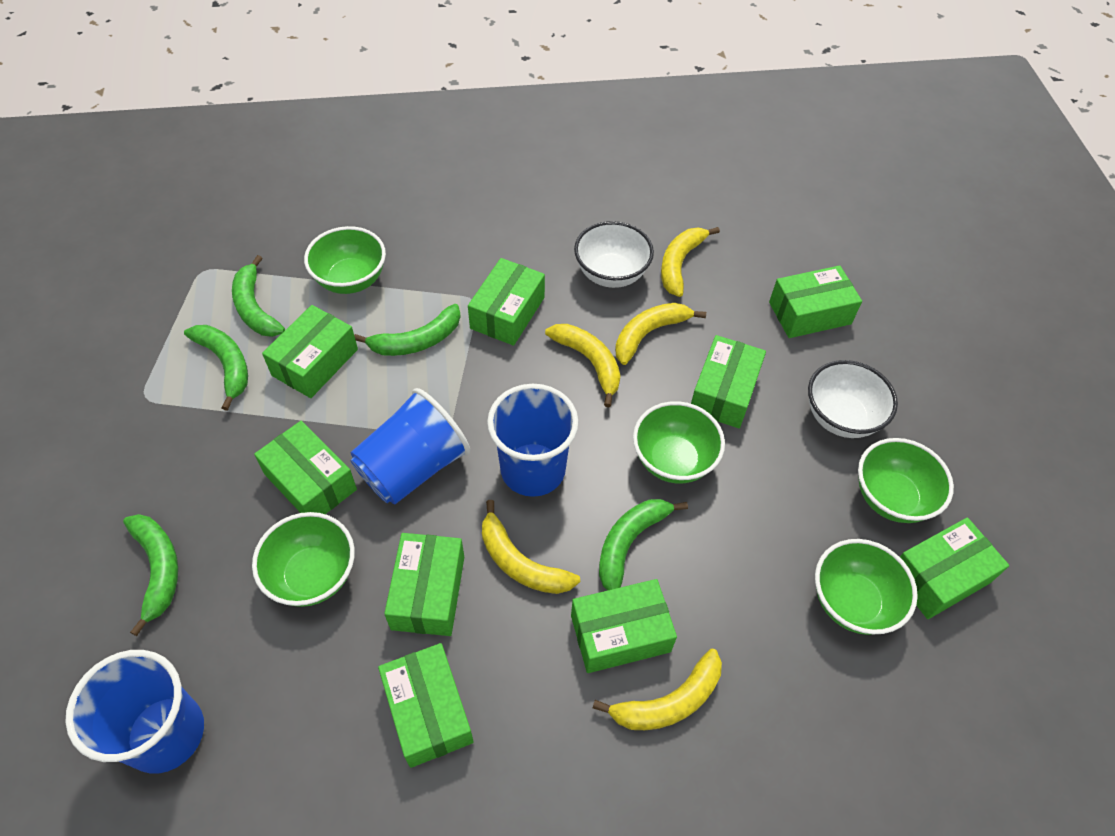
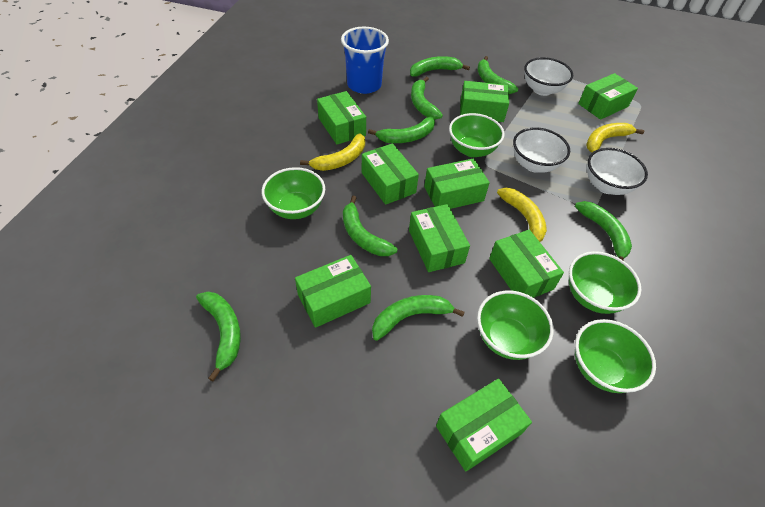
blue cup: 3 -> 1
green banana: 5 -> 8
white bowl: 2 -> 3
yellow banana: 5 -> 3

